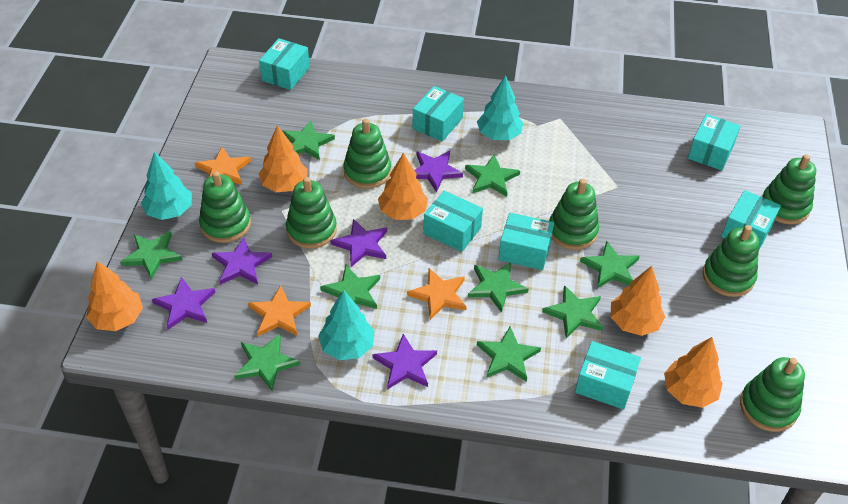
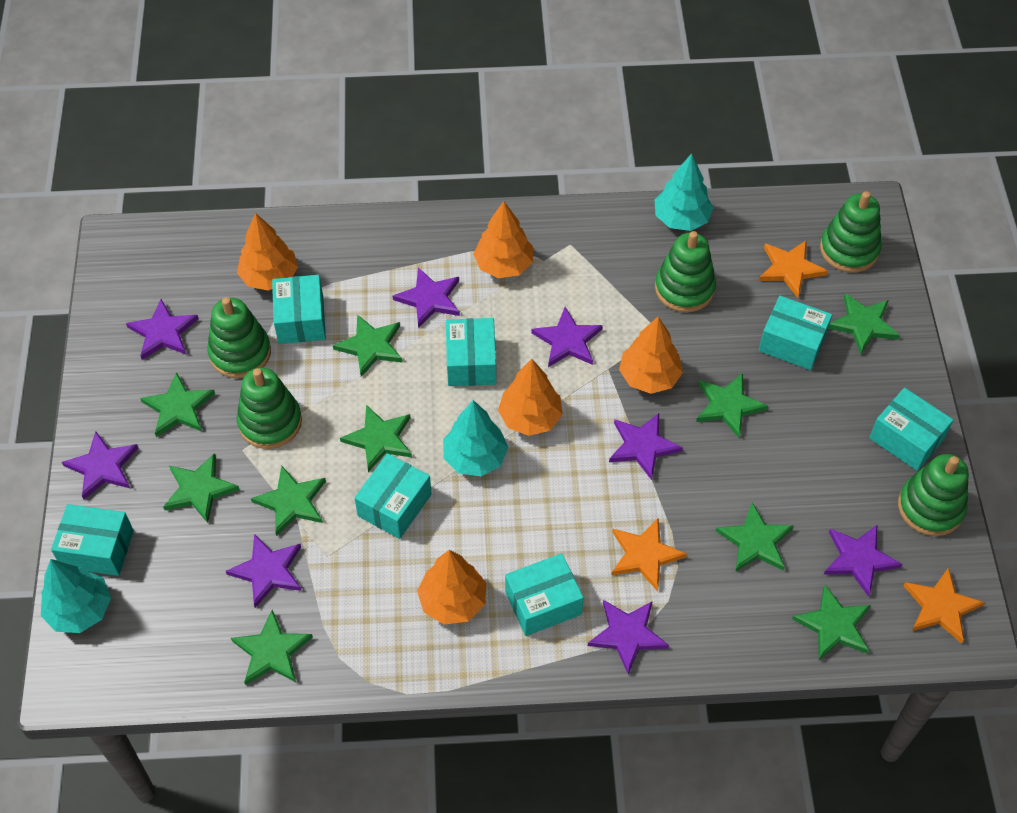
green stacking toy: 7 -> 5
green star: 9 -> 10
purple star: 5 -> 8

